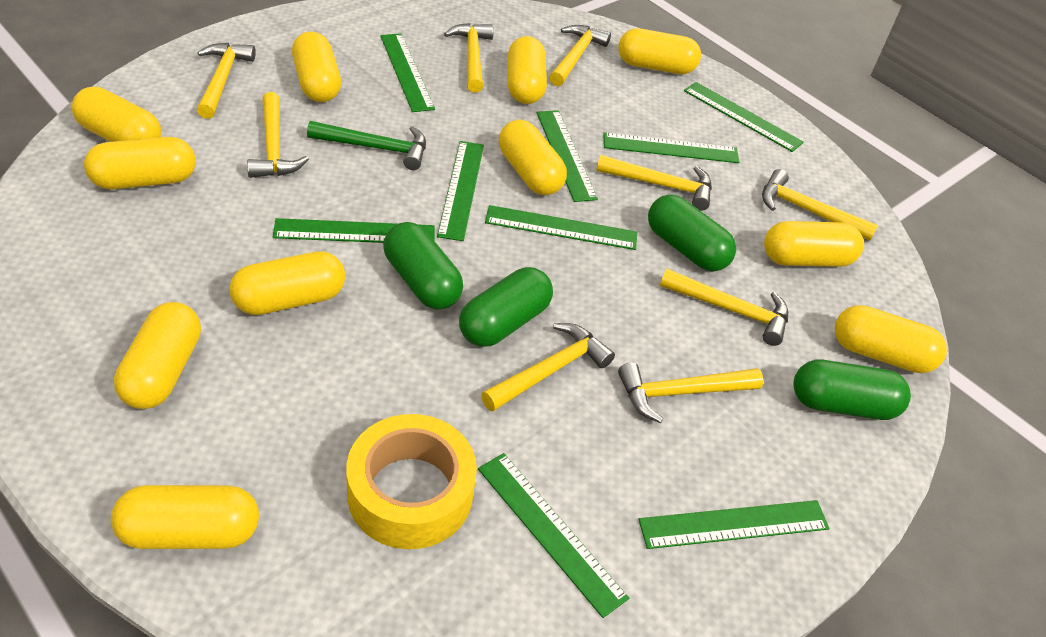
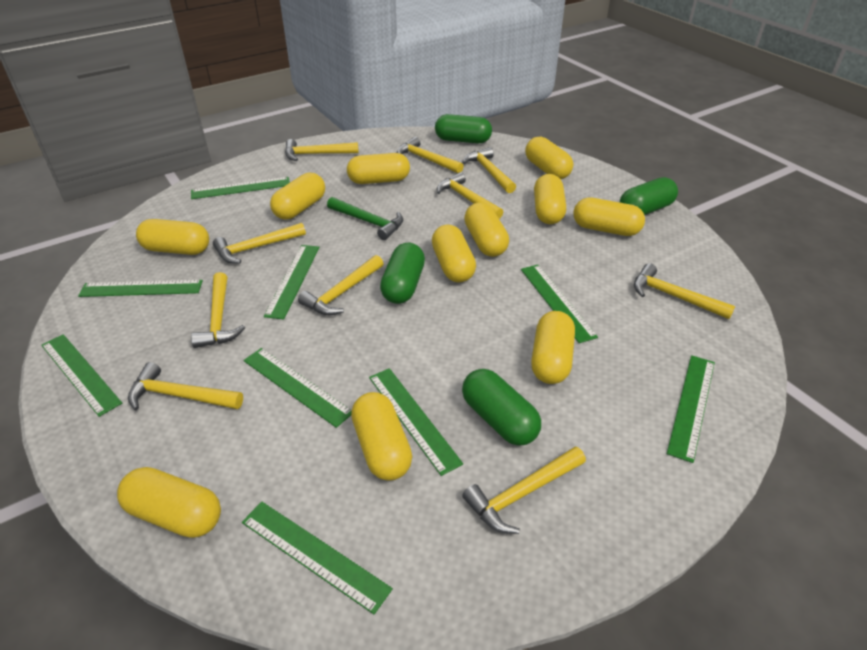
yellow hammer: 9 -> 10
yellow tape: 1 -> 0

